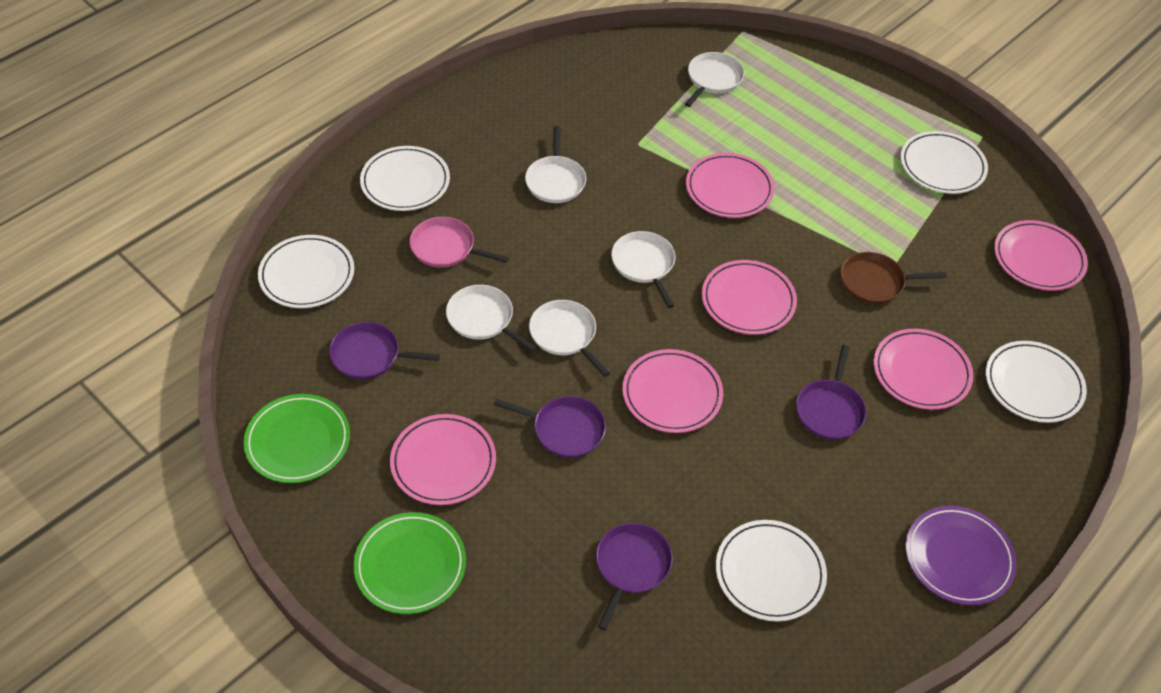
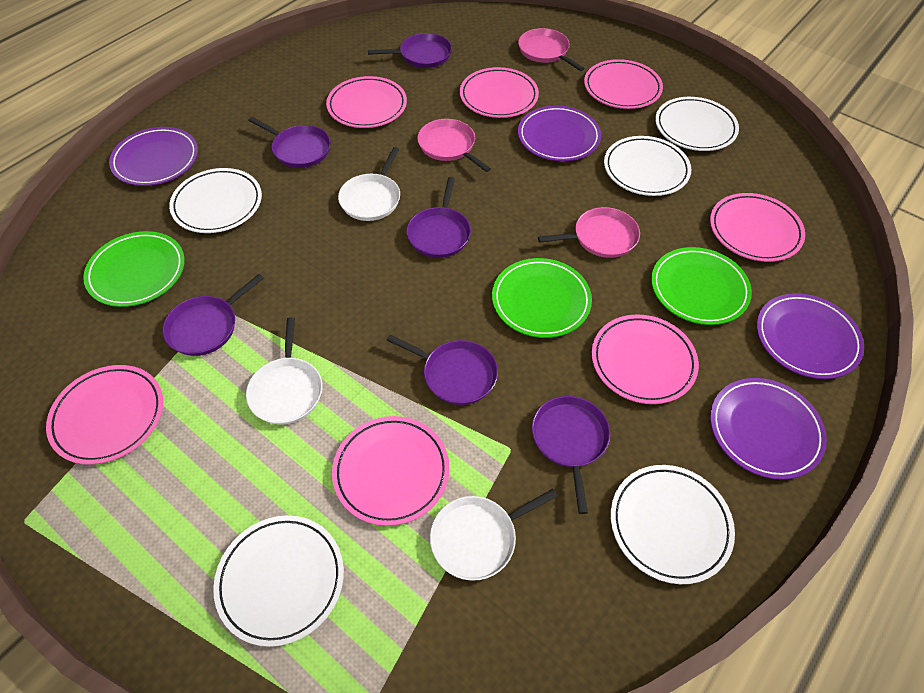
brown pan: 1 -> 0
green plate: 2 -> 3
pink pan: 1 -> 3
pink plate: 6 -> 7
purple pan: 4 -> 6
purple plate: 1 -> 4
white pan: 5 -> 3

